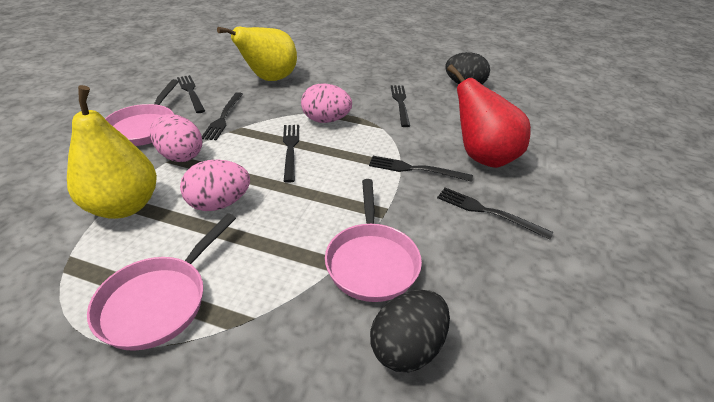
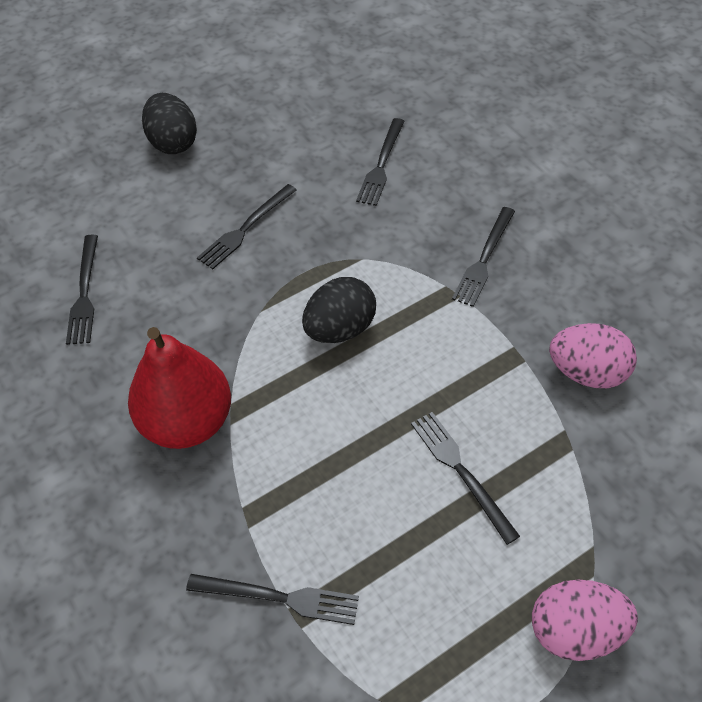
pink egg: 3 -> 2
pink pan: 3 -> 0
yellow pear: 2 -> 0

